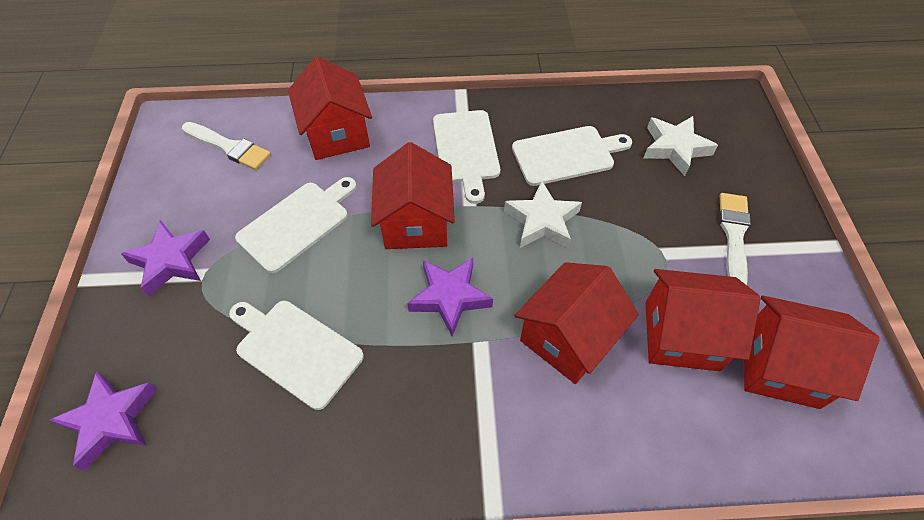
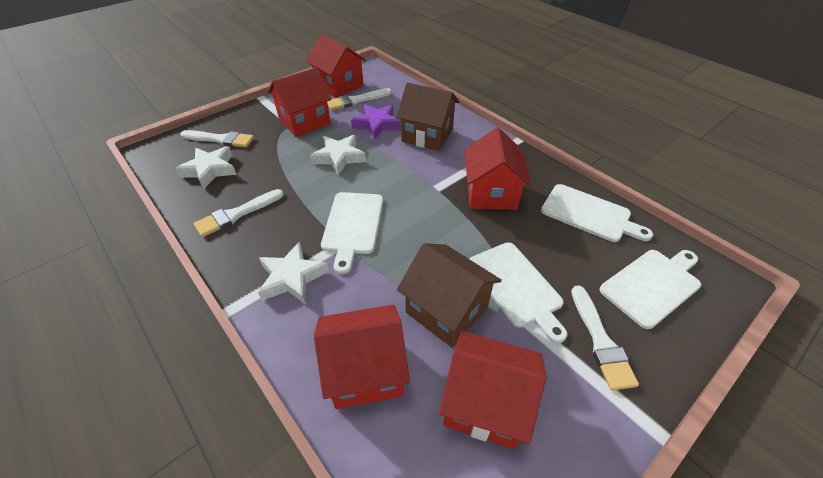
brown house: 0 -> 2
purple star: 3 -> 1
white brush: 2 -> 4
white star: 2 -> 3

